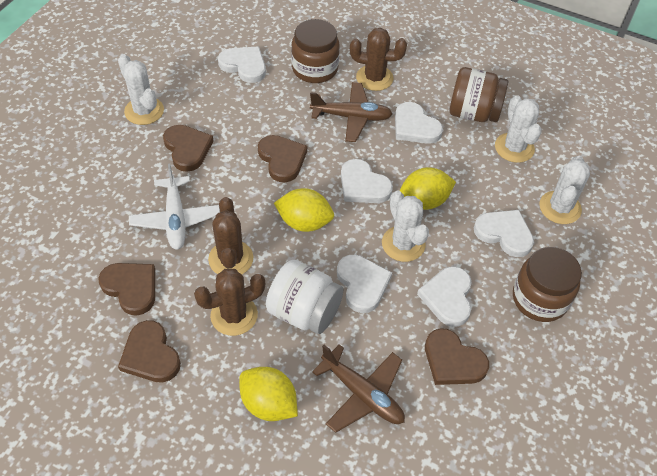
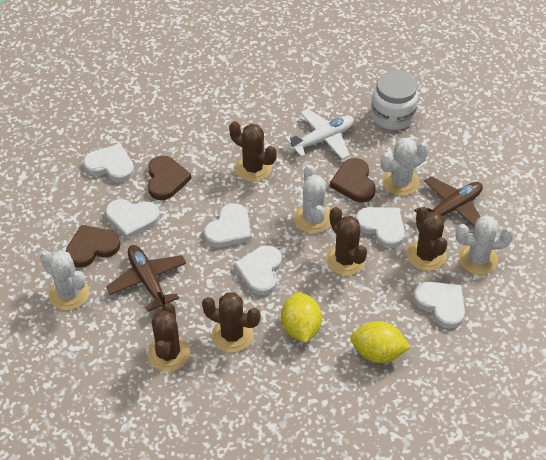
brown cactus: 3 -> 5
brown heart: 5 -> 3
brown jar: 3 -> 0
yellow lemon: 3 -> 2

